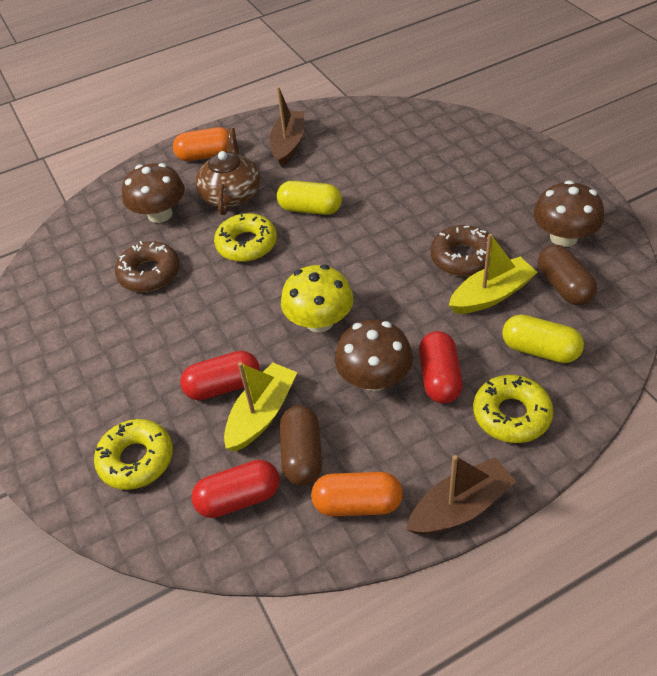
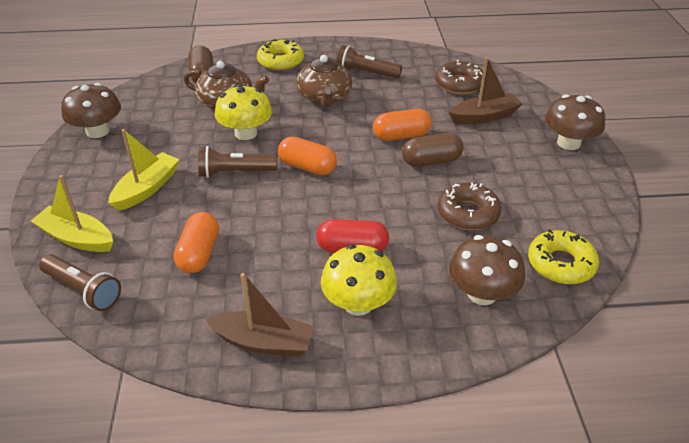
brown flashlight: 0 -> 3
brown teapot: 1 -> 2
orange capsule: 2 -> 3
red capsule: 3 -> 1
yellow capsule: 2 -> 0
yellow donut: 3 -> 2
yellow mushroom: 1 -> 2

